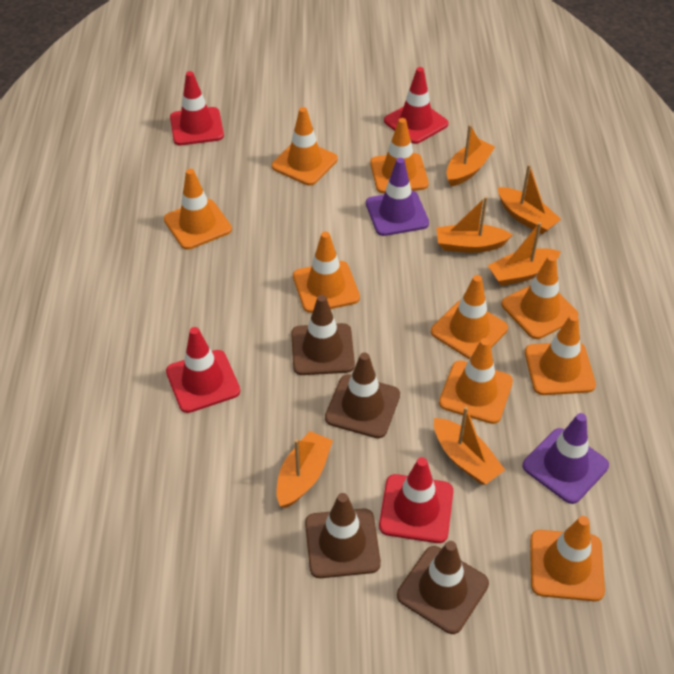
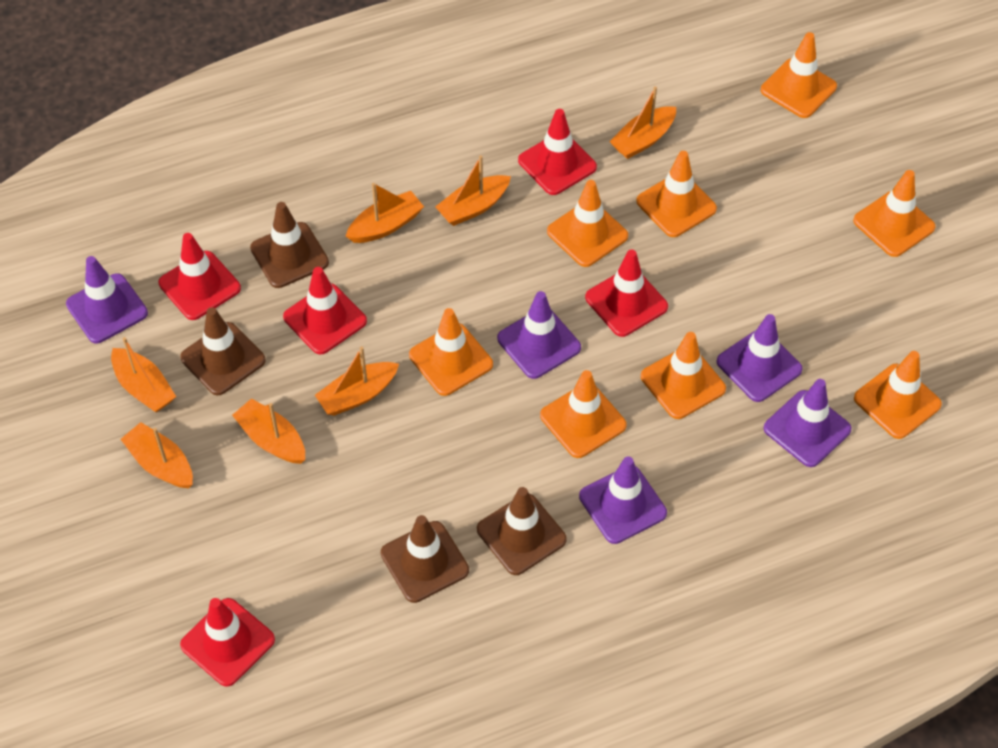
orange boat: 6 -> 7
orange traffic cone: 9 -> 8
purple traffic cone: 2 -> 5
red traffic cone: 4 -> 5

